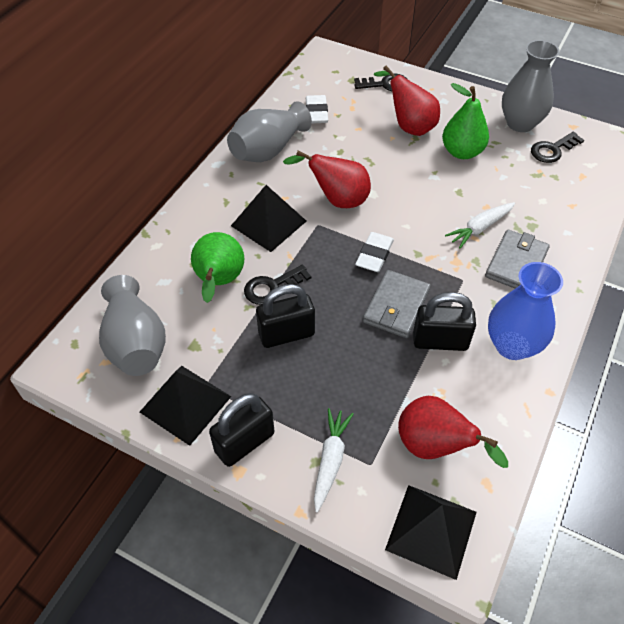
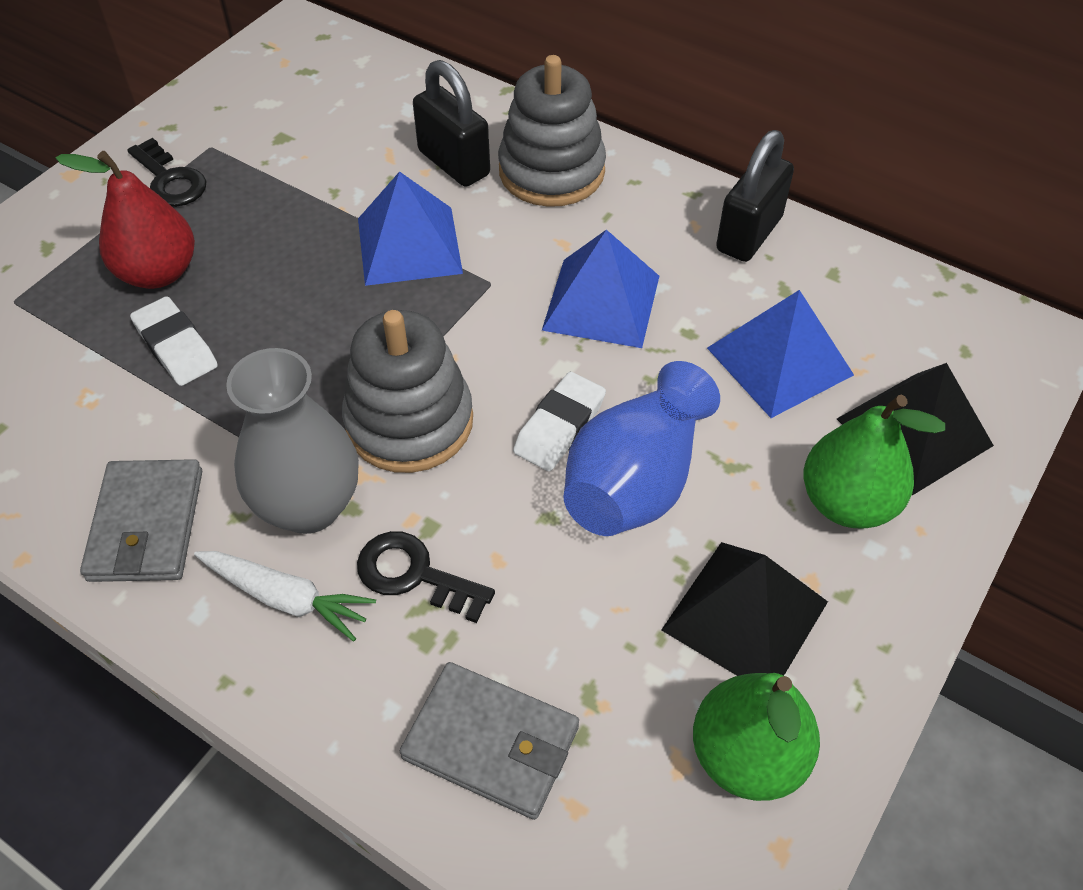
black key: 3 -> 2
black padlock: 3 -> 2
black pyramid: 3 -> 2
blue pyramid: 0 -> 3
grey stacking toy: 0 -> 2
grey vase: 3 -> 1
red pear: 3 -> 1
white carrot: 2 -> 1

